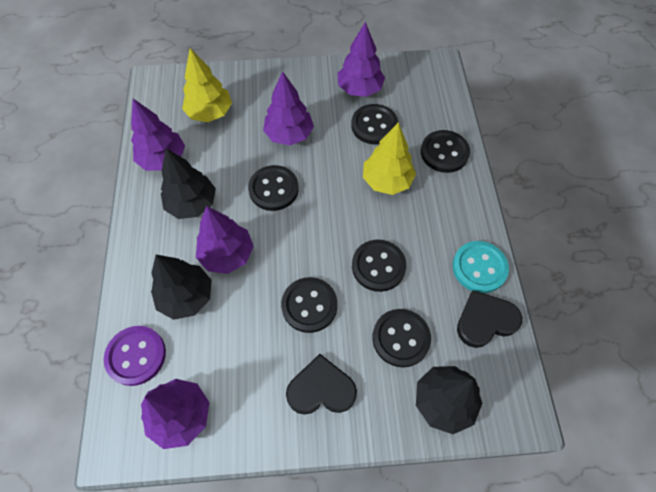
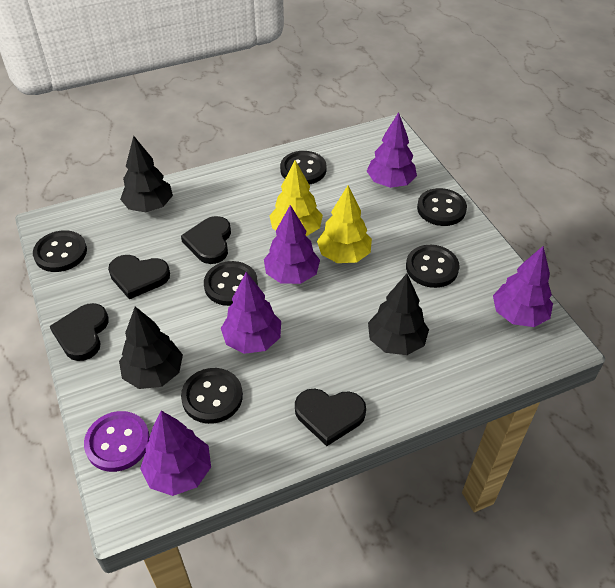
black heart: 2 -> 4
turquoise button: 1 -> 0

